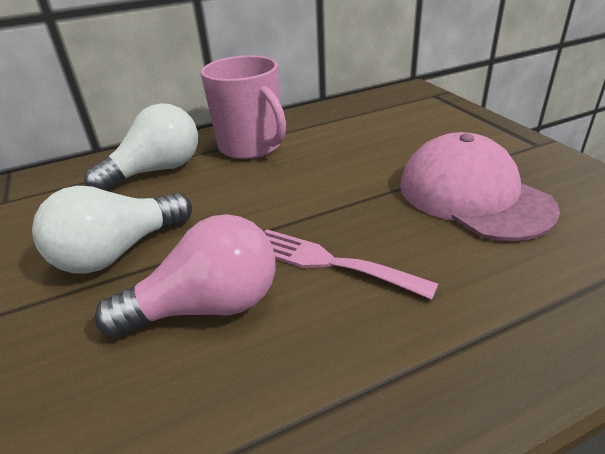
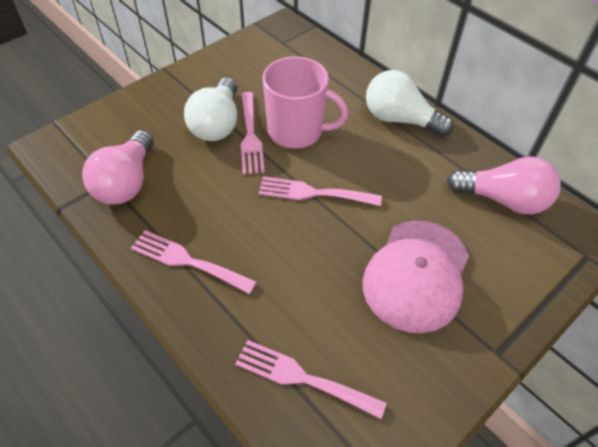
pink fork: 1 -> 4
pink light bulb: 1 -> 2

